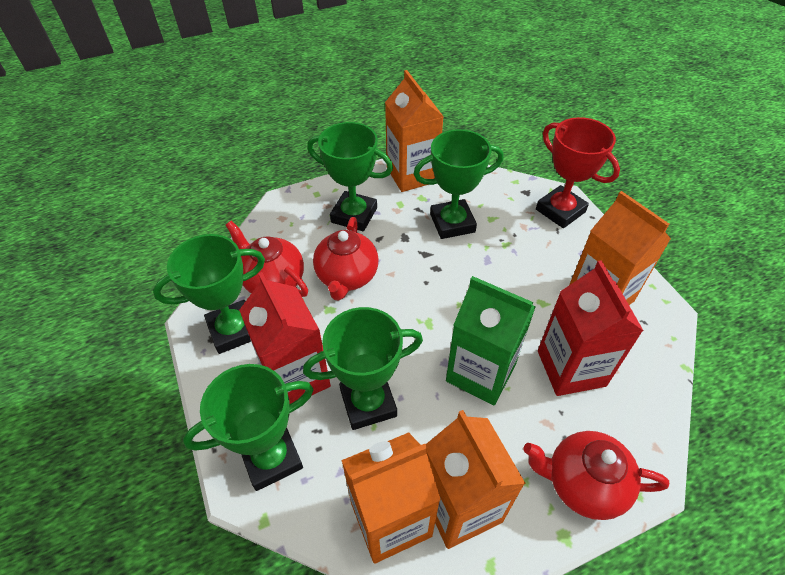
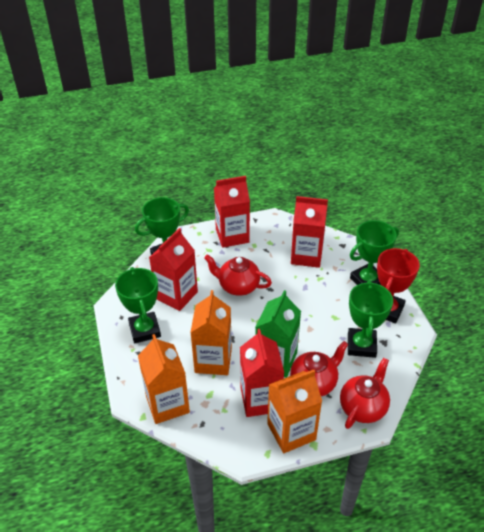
green trophy: 5 -> 4
orange carton: 4 -> 3
red carton: 2 -> 4

